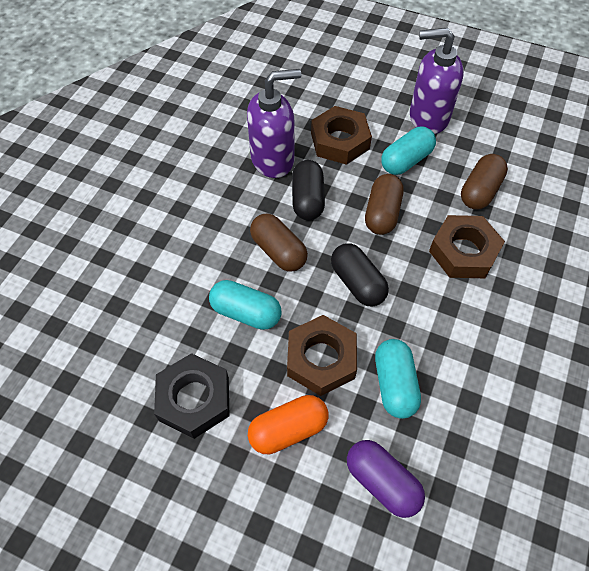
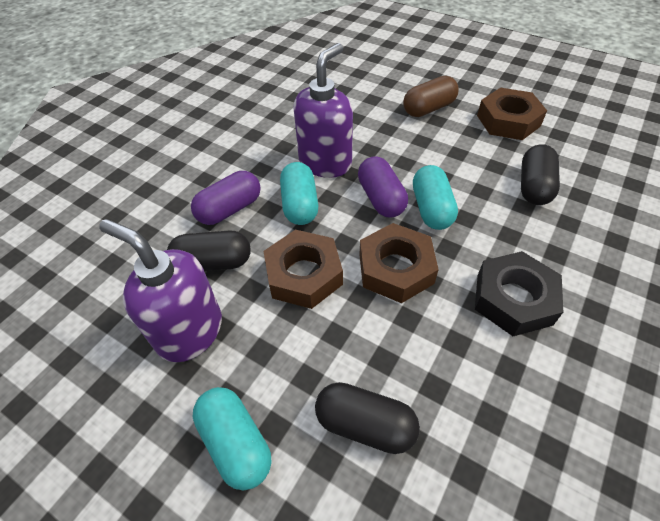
black capsule: 2 -> 3
brown capsule: 3 -> 1
orange capsule: 1 -> 0
purple capsule: 1 -> 2

